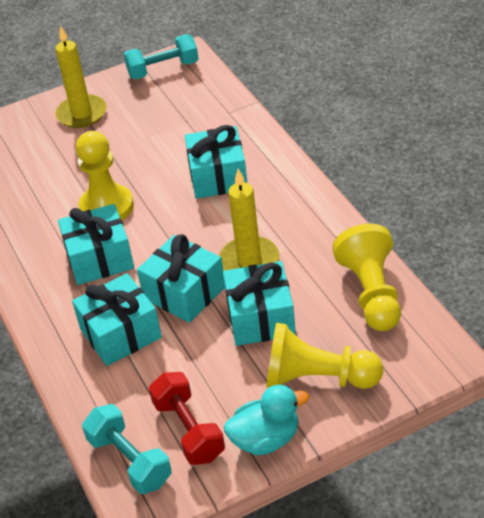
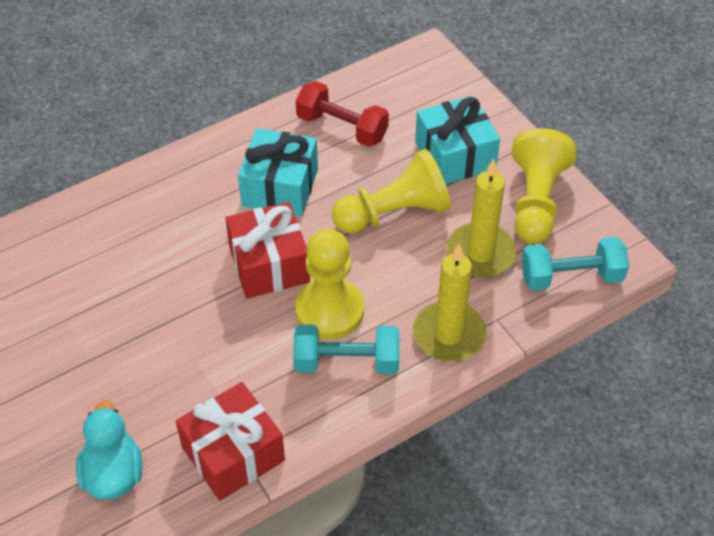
red gift: 0 -> 2
turquoise gift: 5 -> 2

